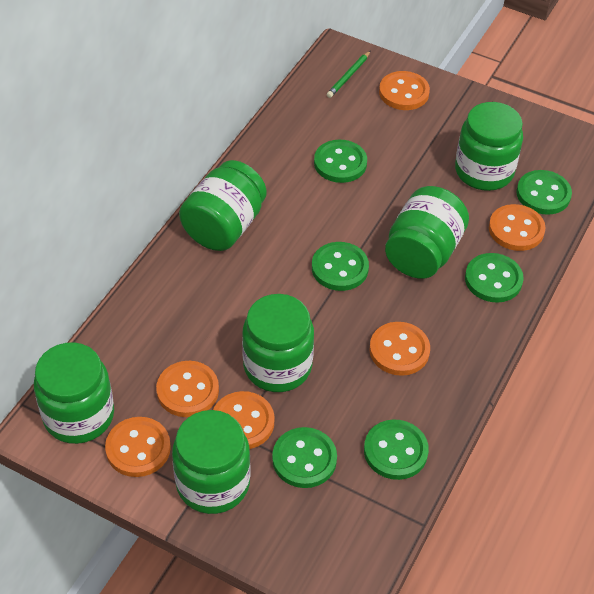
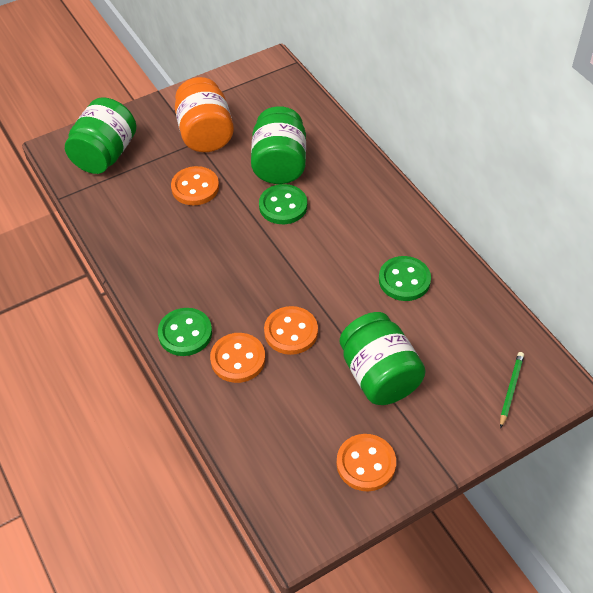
green button: 6 -> 3
green jar: 6 -> 3
orange button: 6 -> 4
orange jar: 0 -> 1

